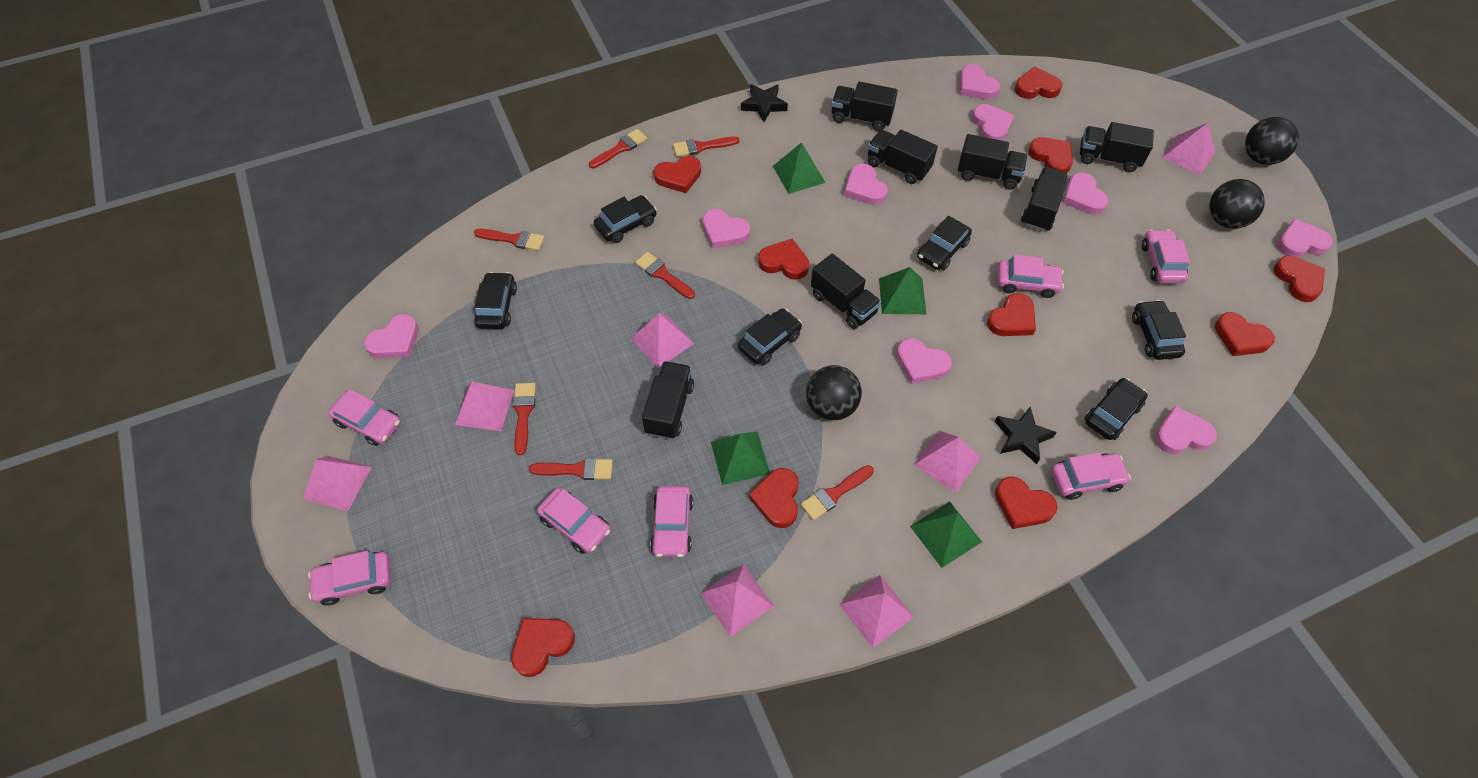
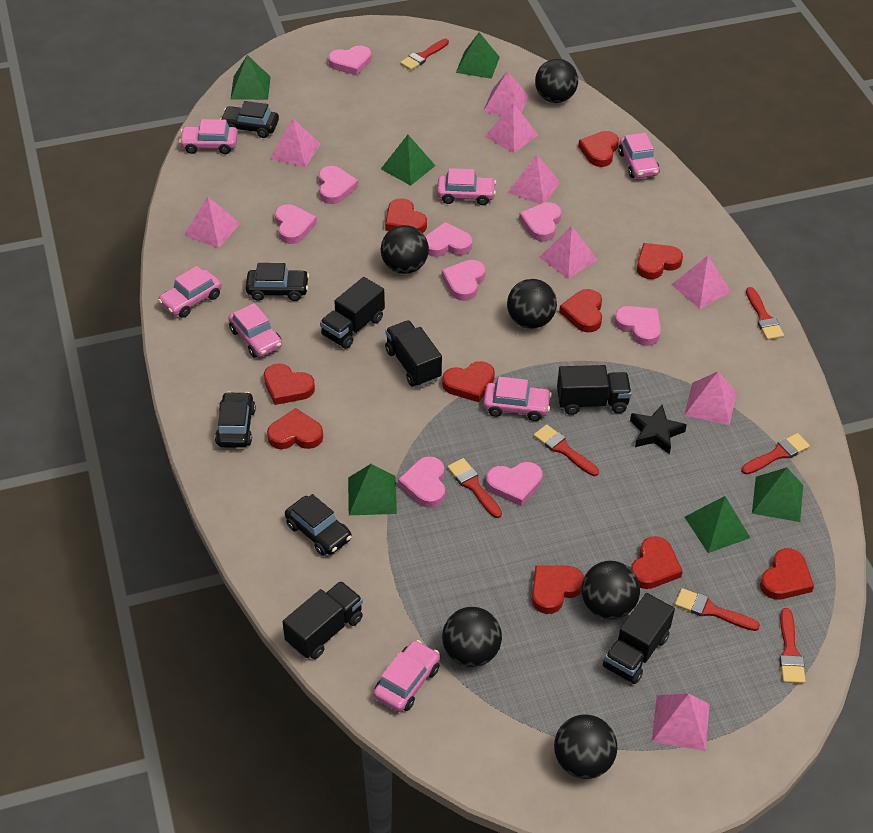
black ball: 3 -> 6
black car: 6 -> 4
black star: 2 -> 1
black truck: 7 -> 5
green pyramid: 4 -> 6
pink pyramid: 7 -> 9

